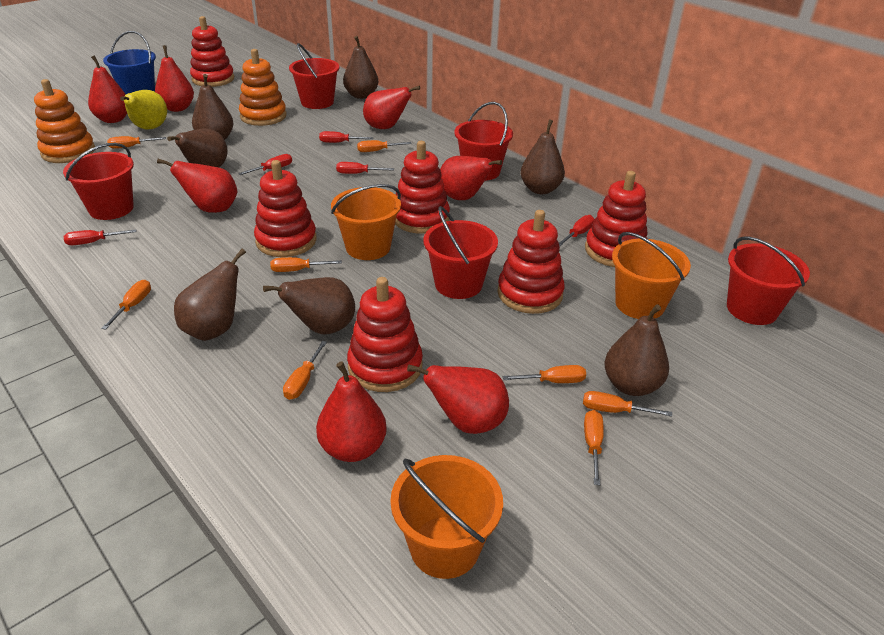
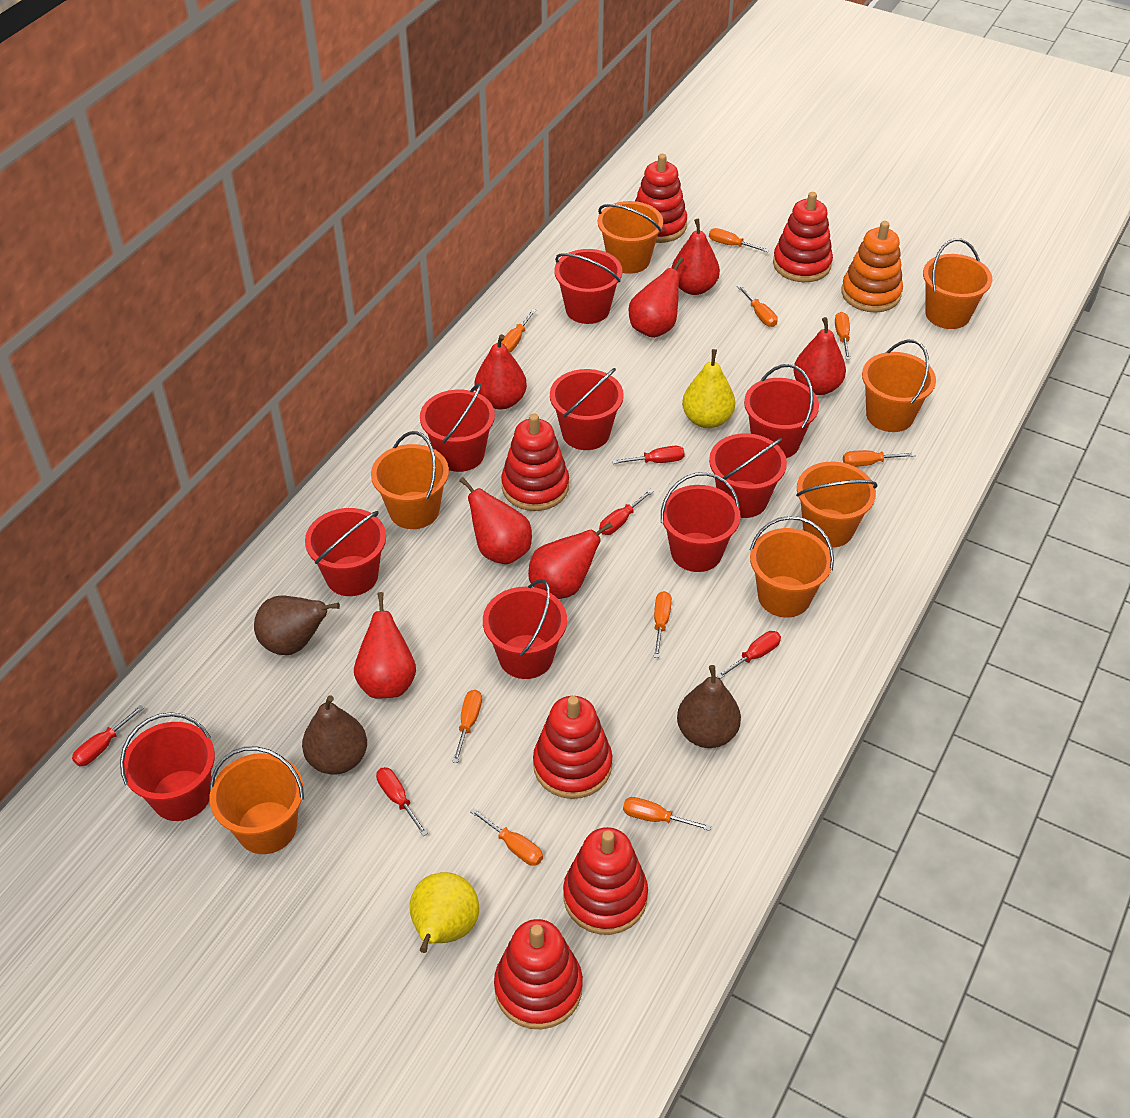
blue bucket: 1 -> 0
brown pear: 7 -> 3
orange bucket: 3 -> 7
orange screwdriver: 8 -> 9
orange stacking toy: 2 -> 1
red bucket: 5 -> 9
yellow pear: 1 -> 2

